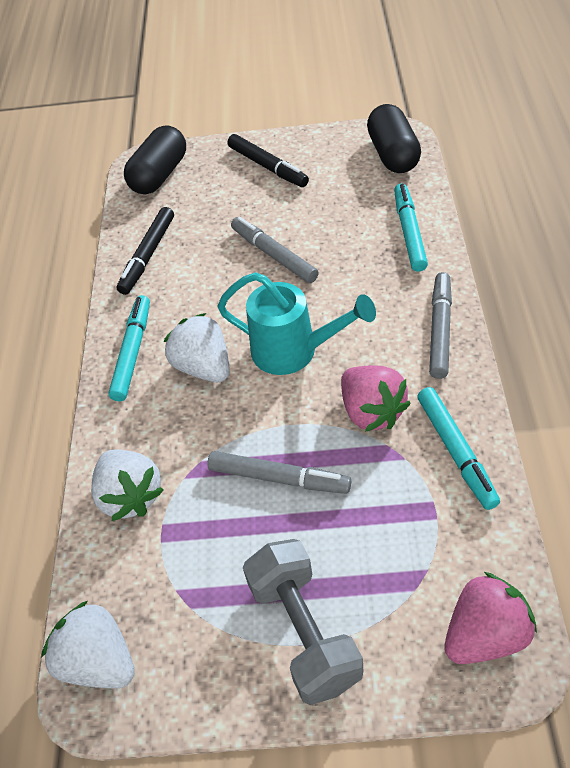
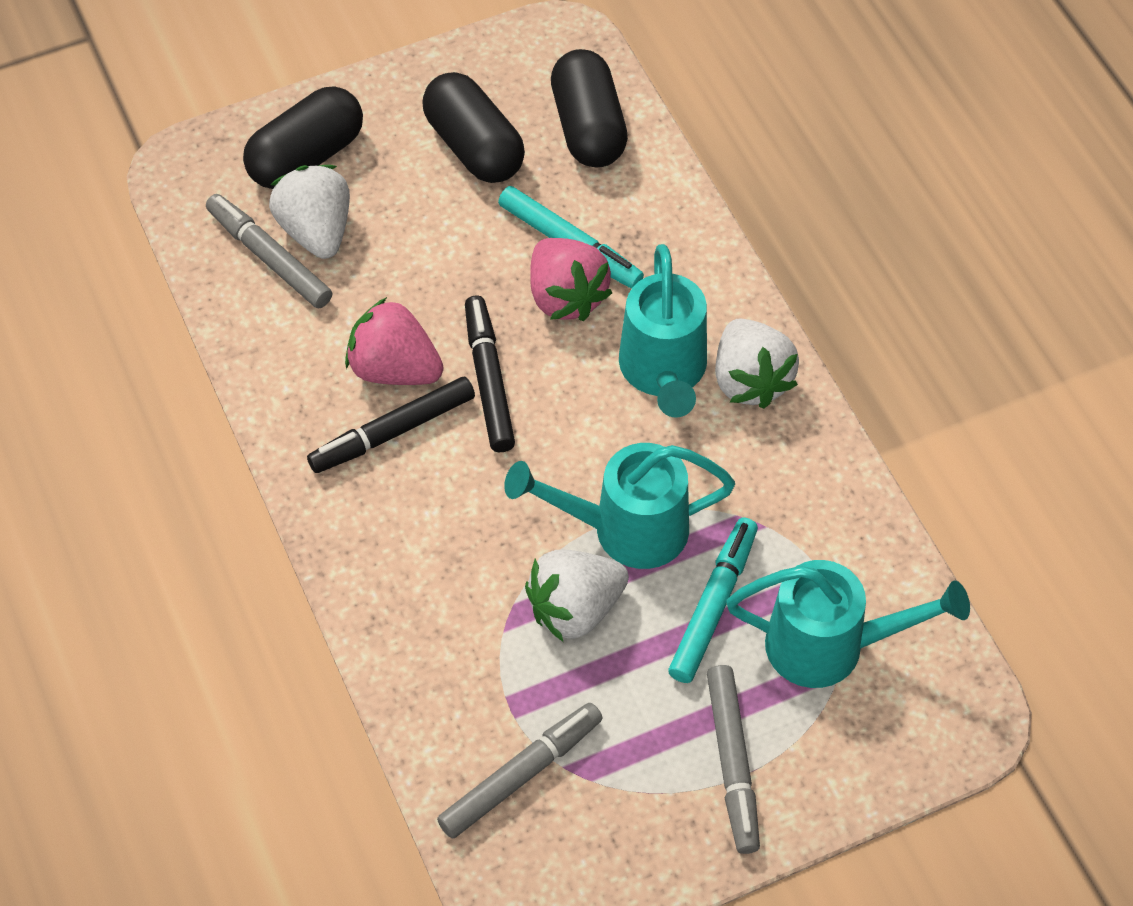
black capsule: 2 -> 3
grey dumbbell: 1 -> 0
turquoise marker: 3 -> 2
turquoise watering can: 1 -> 3

